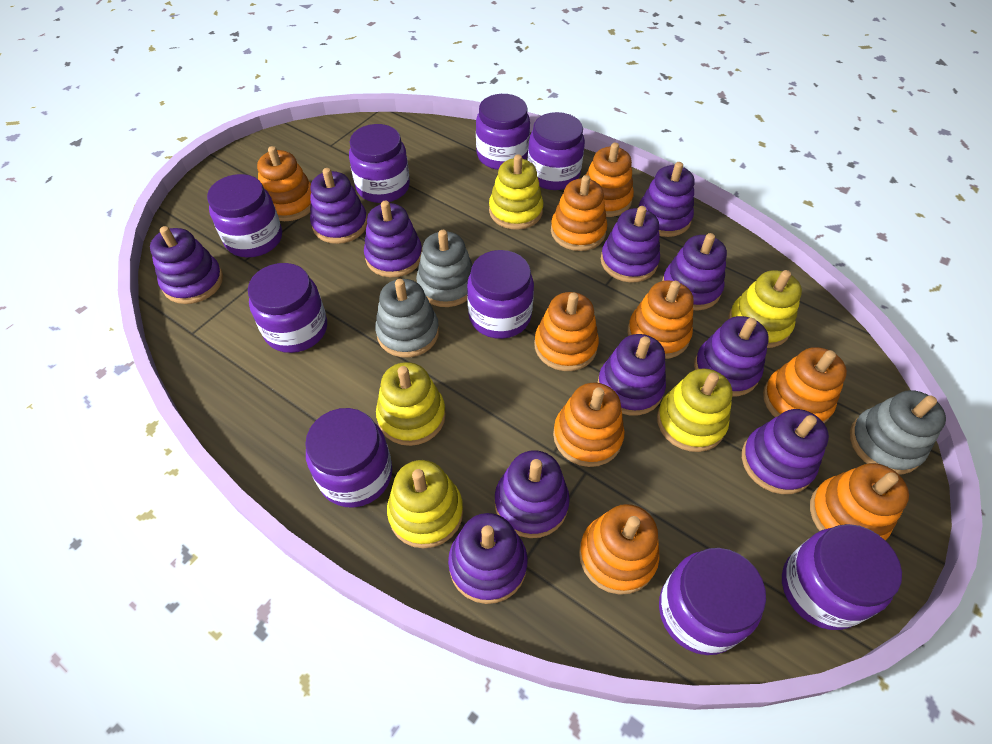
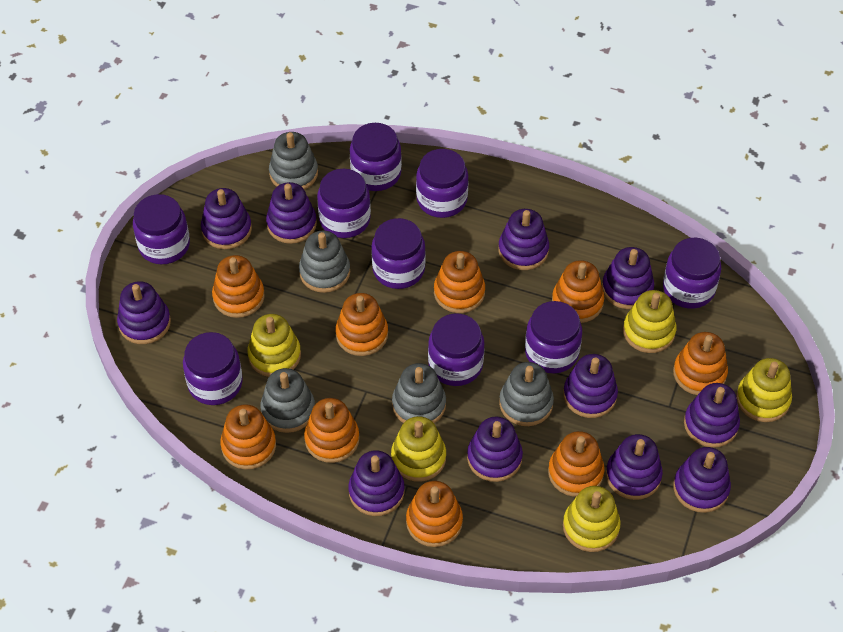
grey stacking toy: 3 -> 5

